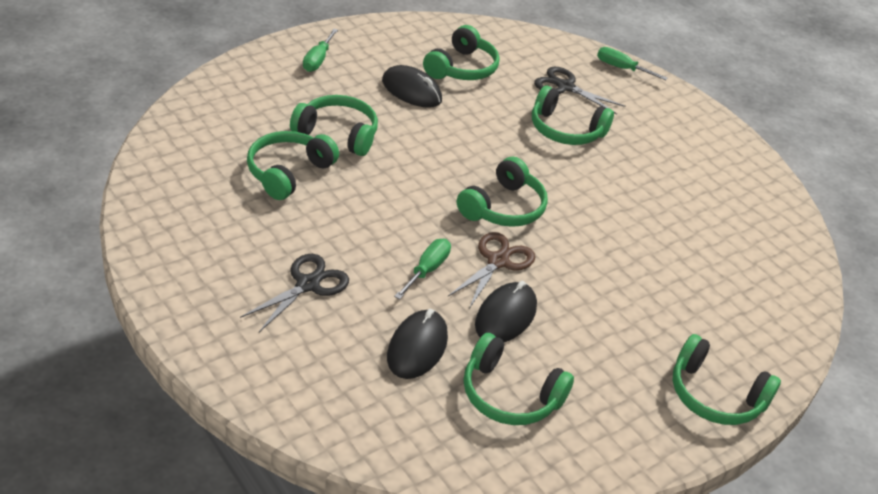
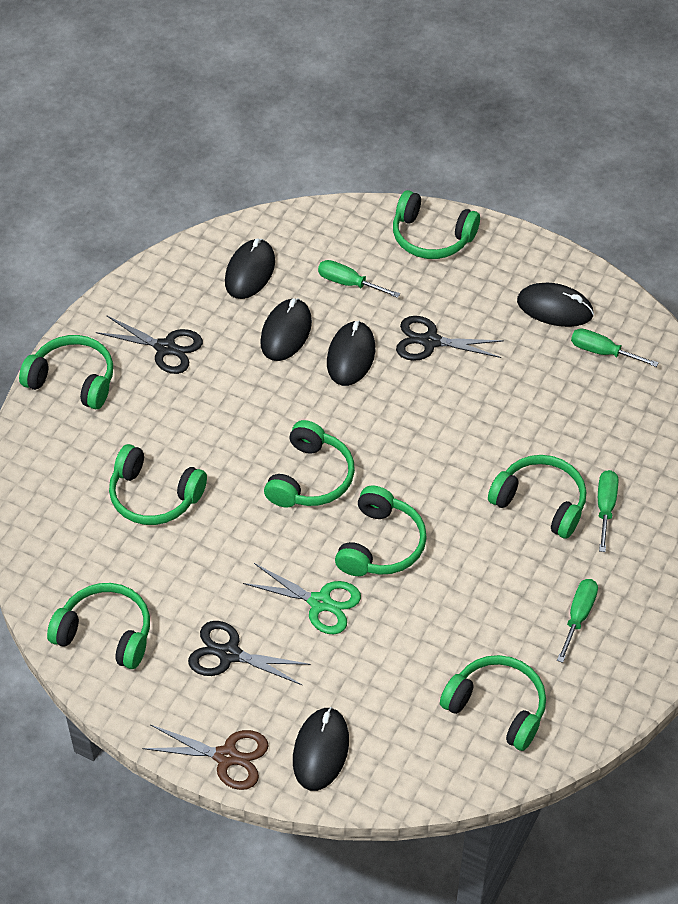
black mouse: 3 -> 5
black scissors: 2 -> 3
green headphones: 7 -> 8
green scissors: 0 -> 1
green screwdriver: 3 -> 4

